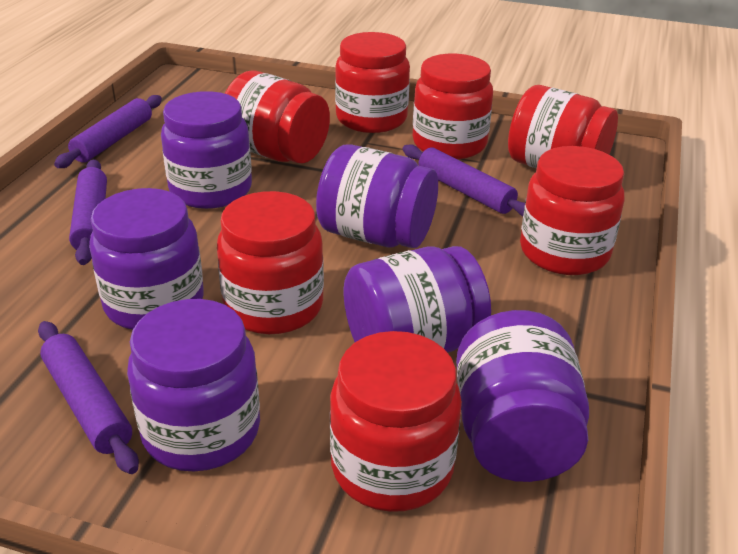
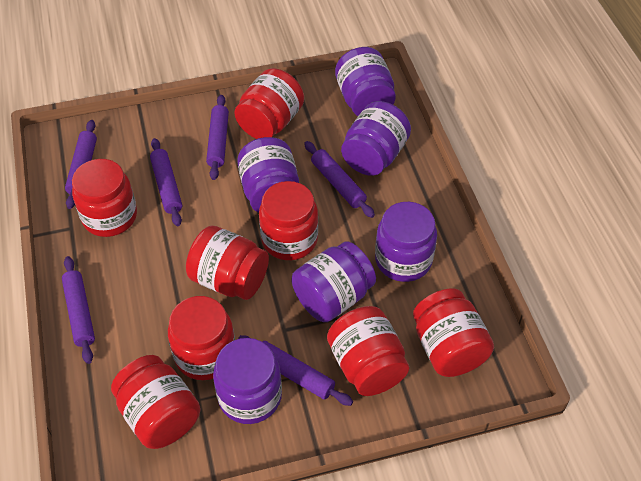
purple rolling pin: 4 -> 6
red jar: 7 -> 8

